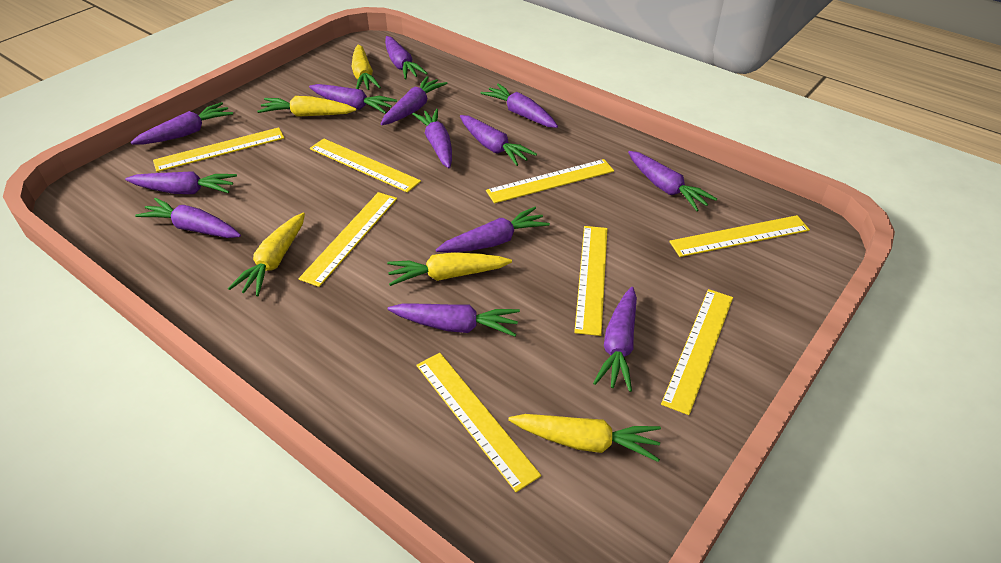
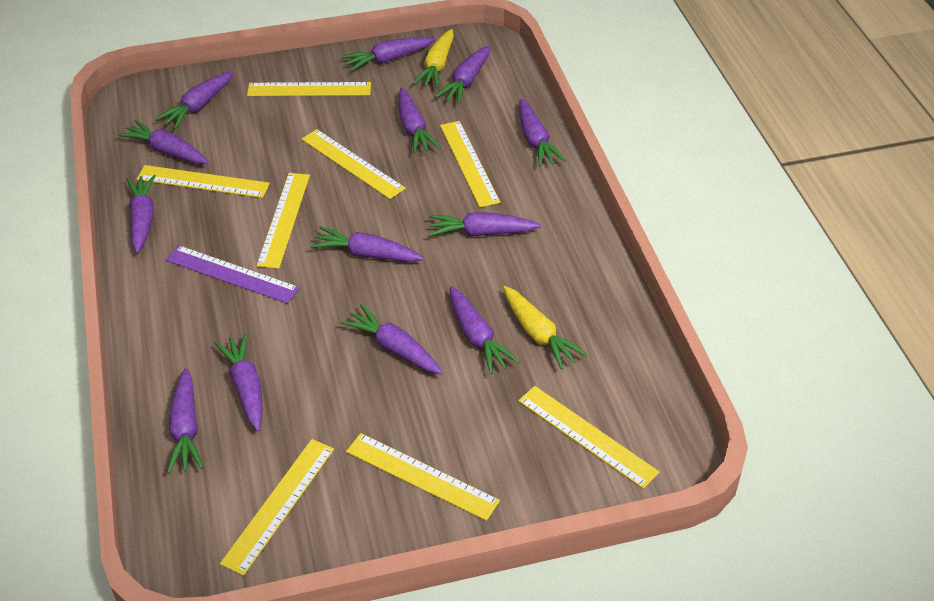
purple ruler: 0 -> 1
yellow carrot: 5 -> 2

